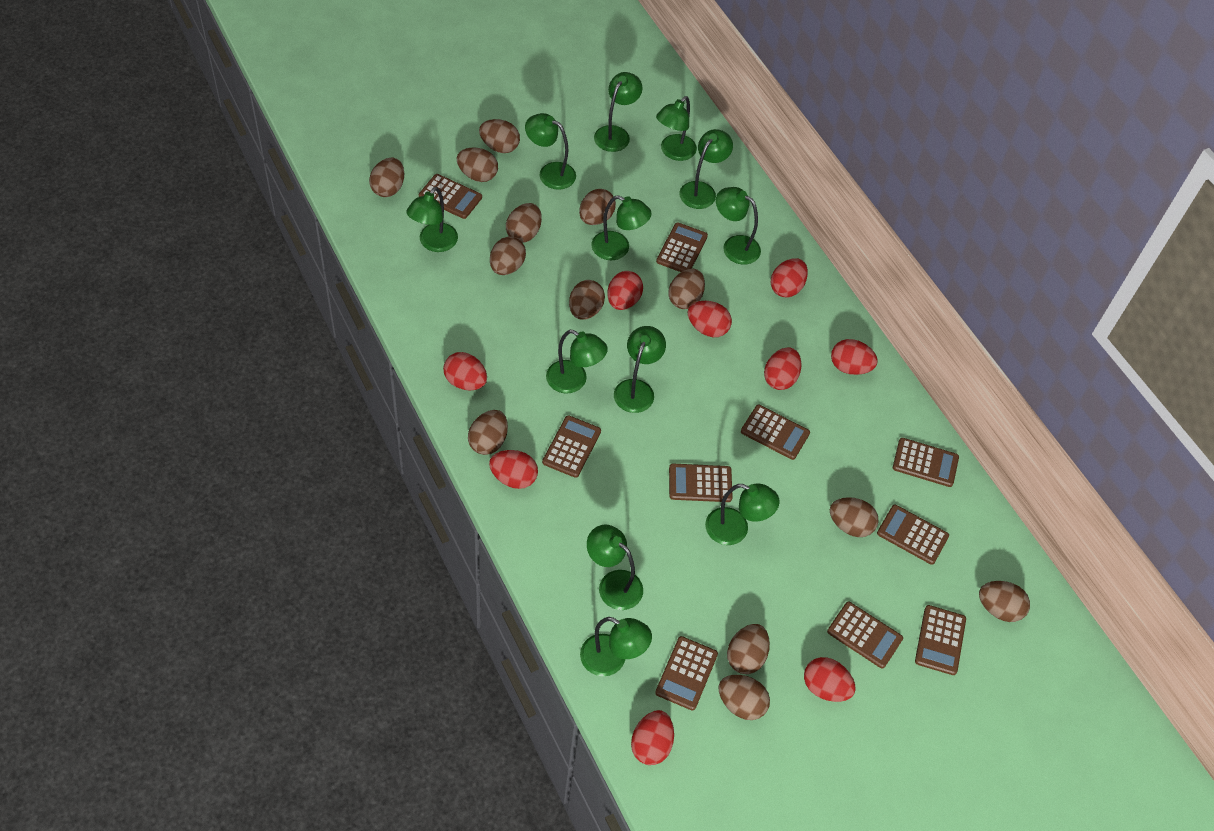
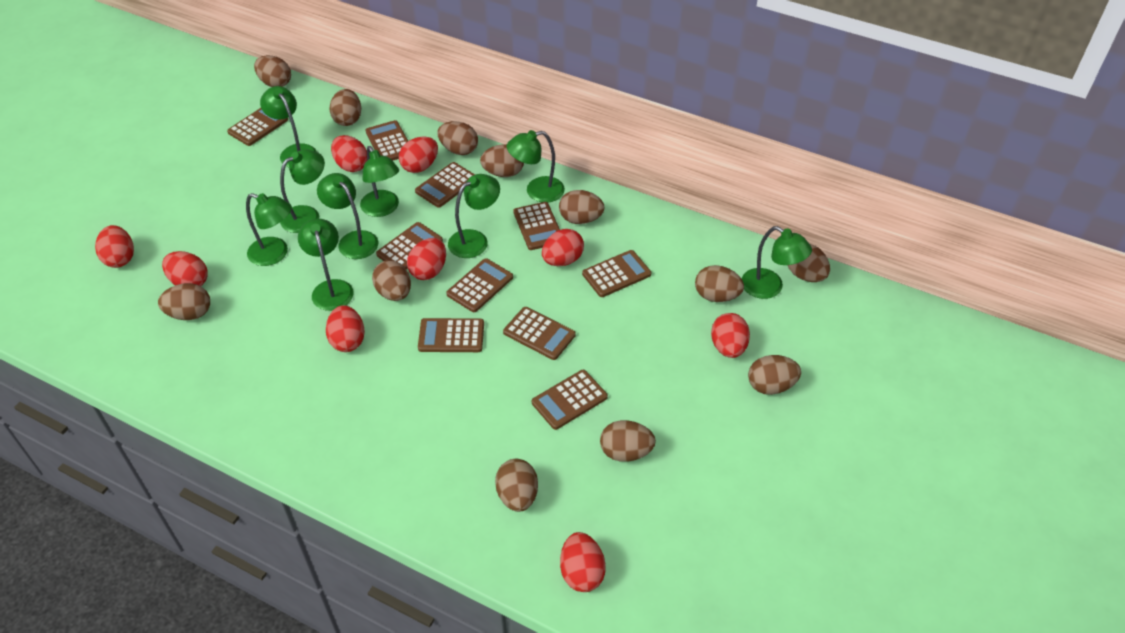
brown egg: 13 -> 12
green lamp: 12 -> 9

